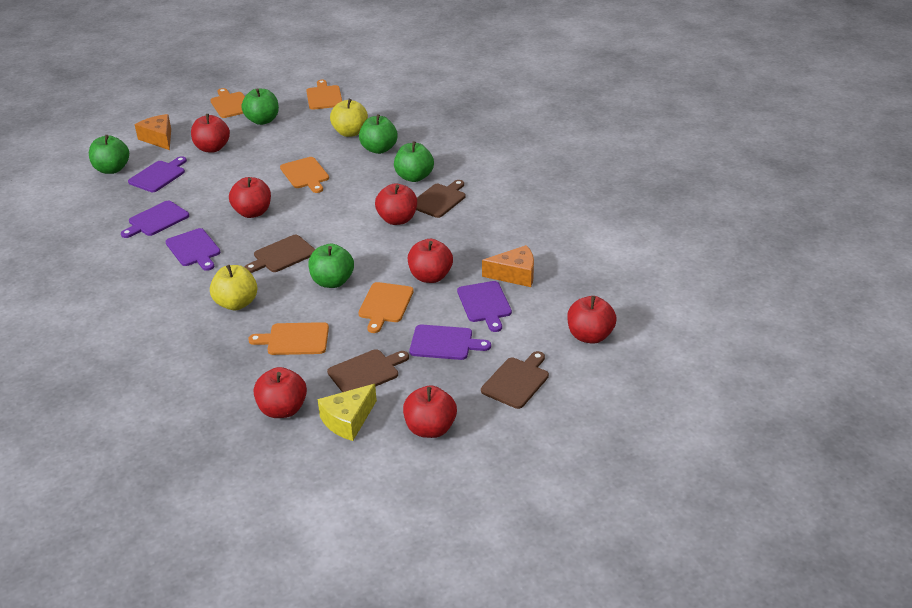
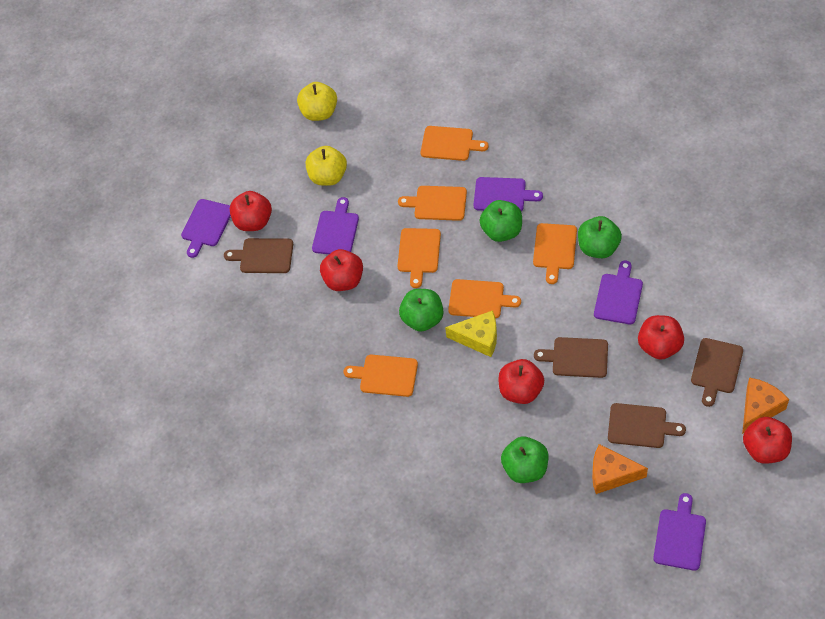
green apple: 5 -> 4
orange cutting board: 5 -> 6
red apple: 7 -> 5

